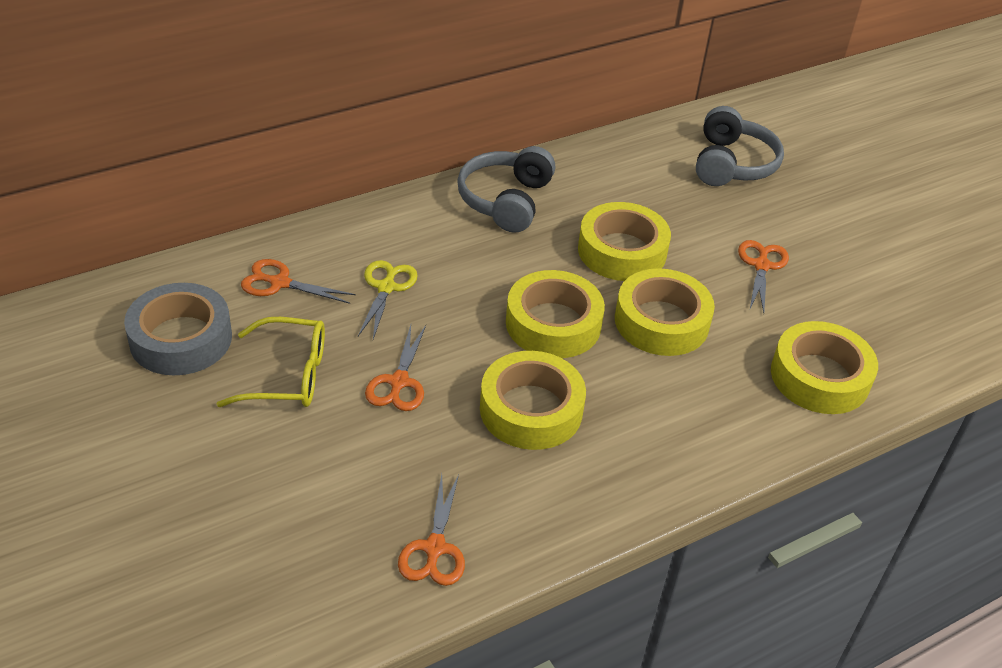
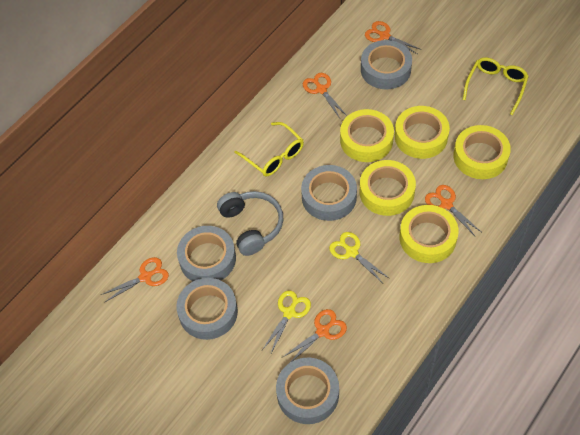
grey headphones: 2 -> 1
grey tape: 1 -> 5
orange scissors: 4 -> 5
yellow glasses: 1 -> 2
yellow scissors: 1 -> 2

